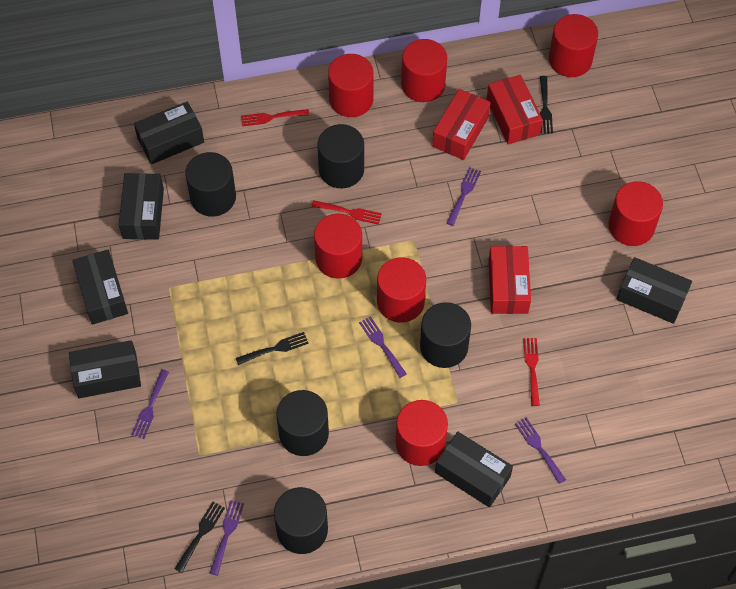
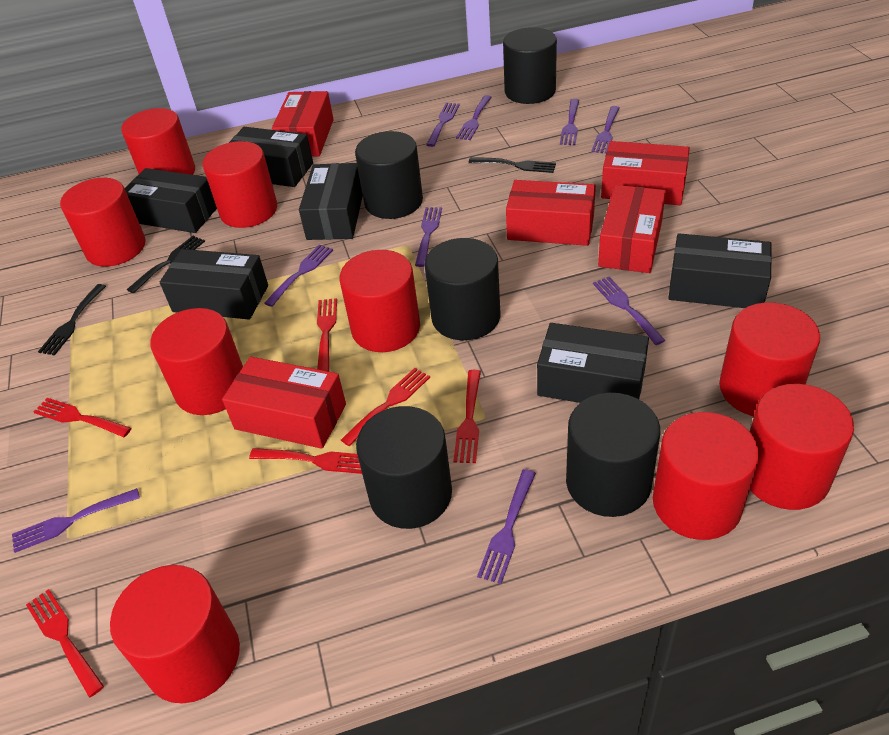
purple fork: 5 -> 9
red box: 3 -> 5
red cylinder: 7 -> 9
red fork: 3 -> 6

